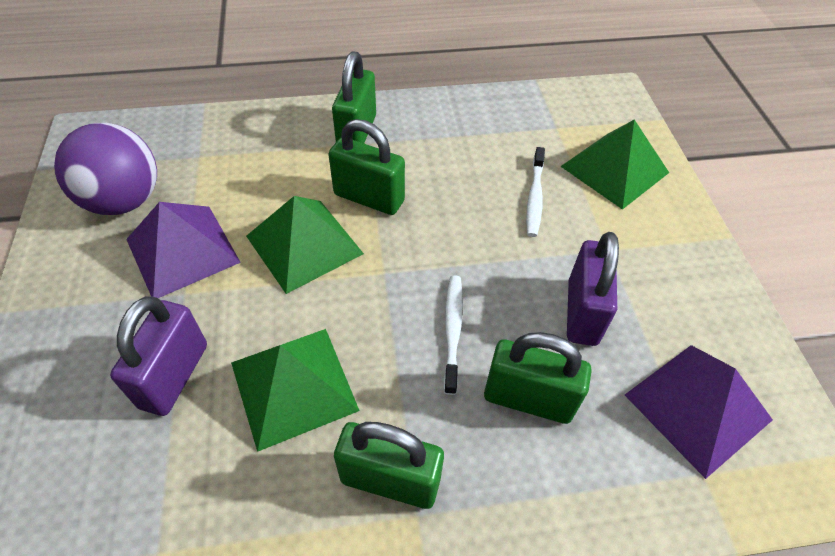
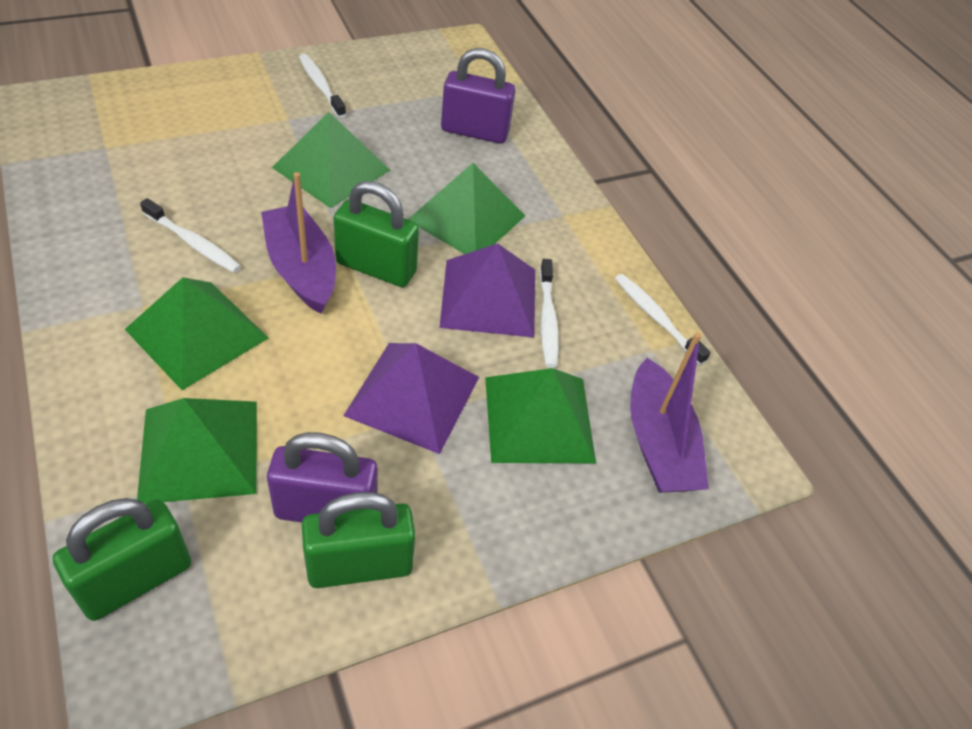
green padlock: 4 -> 3
green pyramid: 3 -> 5
purple ball: 1 -> 0
purple boat: 0 -> 2
white toothbrush: 2 -> 4

